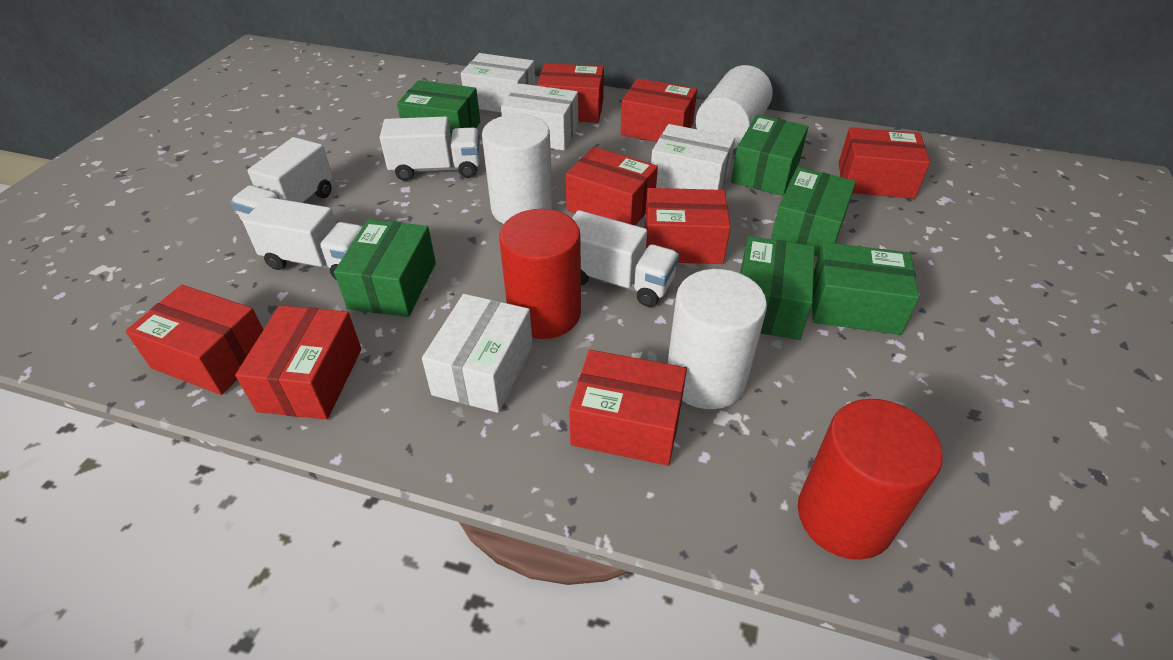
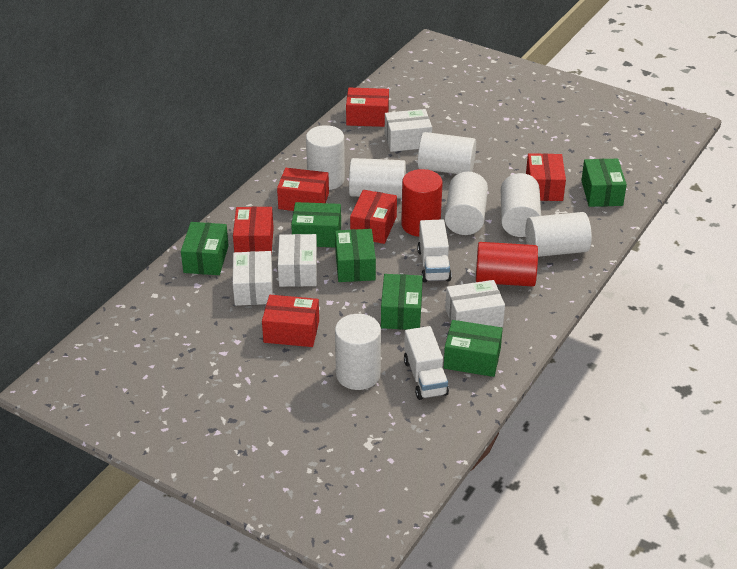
red box: 8 -> 6
white cylinder: 3 -> 7
white truck: 4 -> 2

